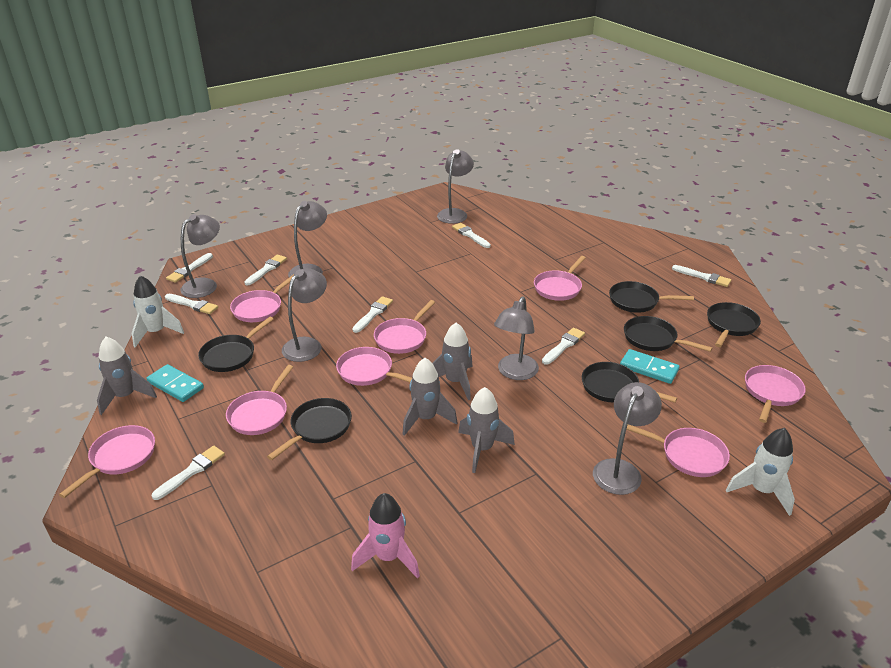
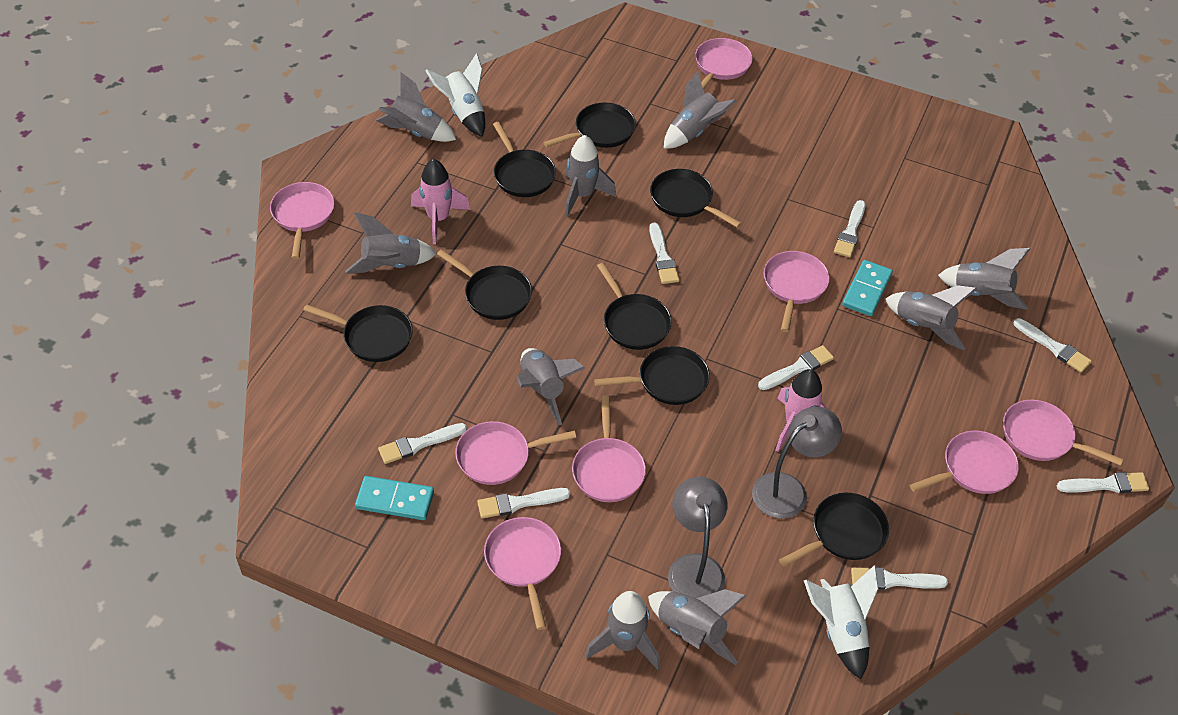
black pan: 6 -> 8
grey lamp: 6 -> 2
grey rocket: 4 -> 9
pink rocket: 1 -> 2

